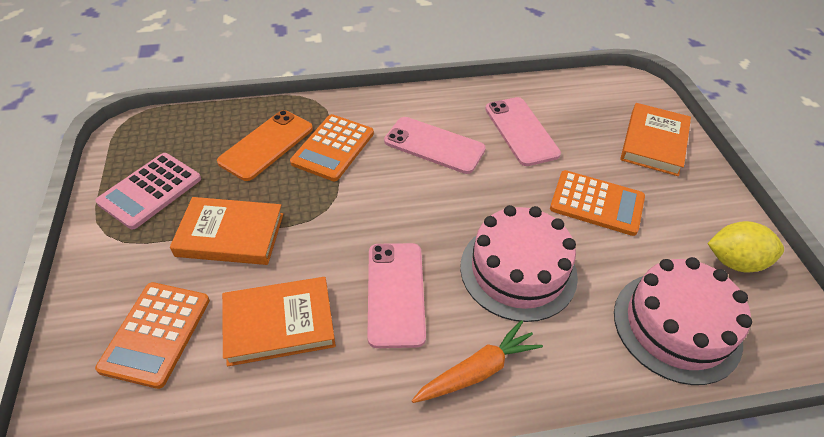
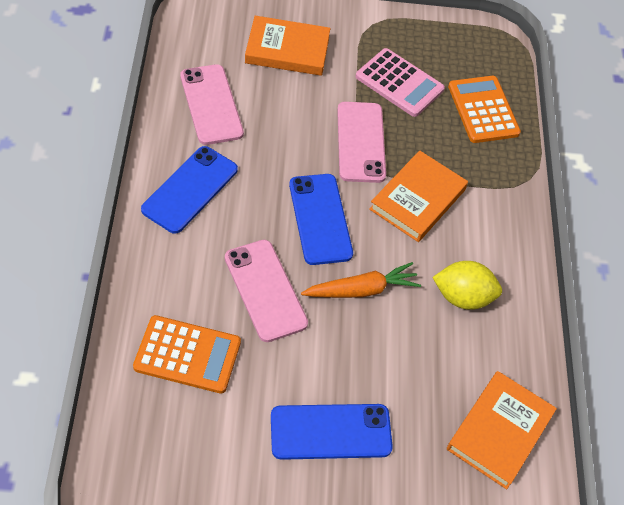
blue phone: 0 -> 3
orange calculator: 3 -> 2
orange phone: 1 -> 0
pink cake: 2 -> 0

